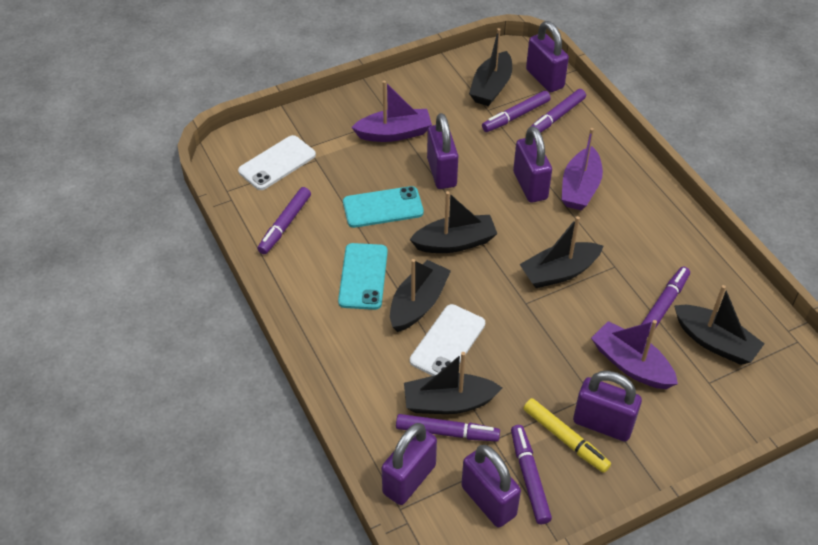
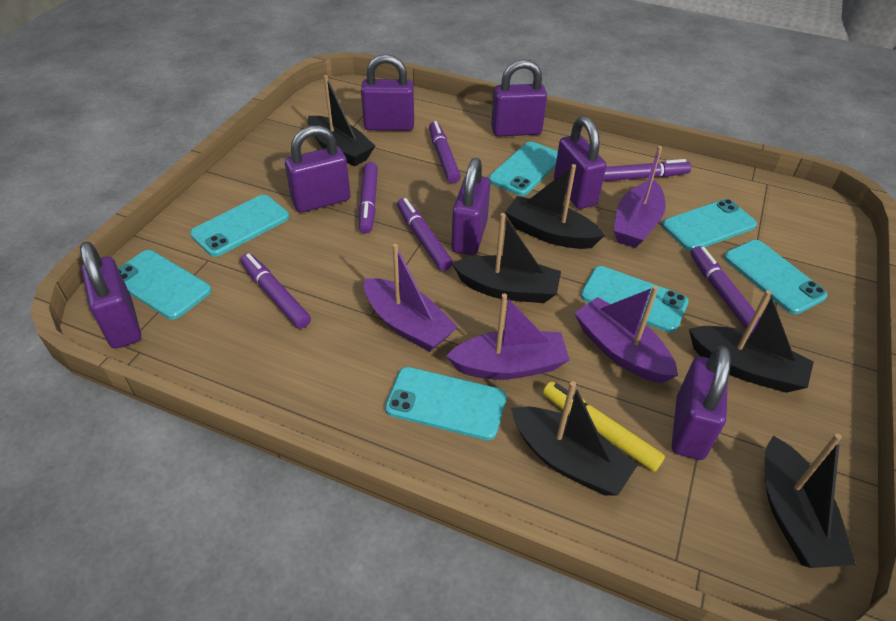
purple boat: 3 -> 4
purple padlock: 6 -> 7
turquoise phone: 2 -> 7
white phone: 2 -> 0

